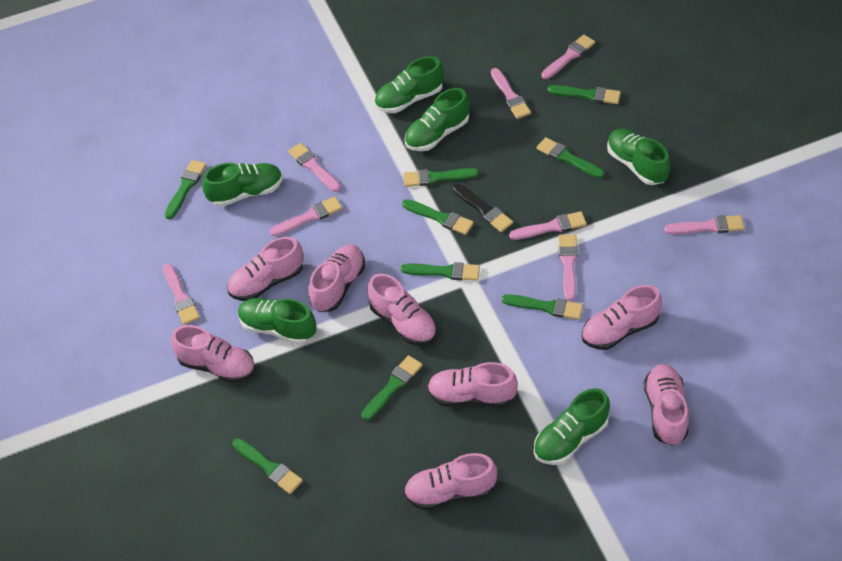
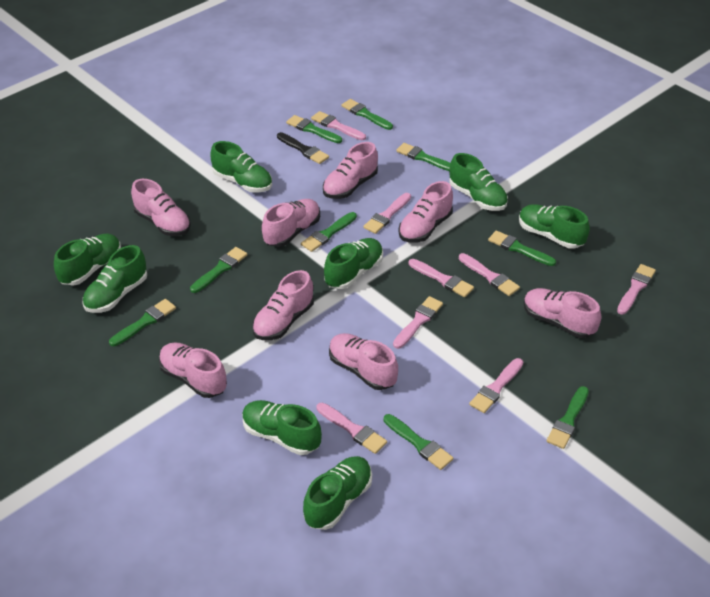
green shoe: 6 -> 8

